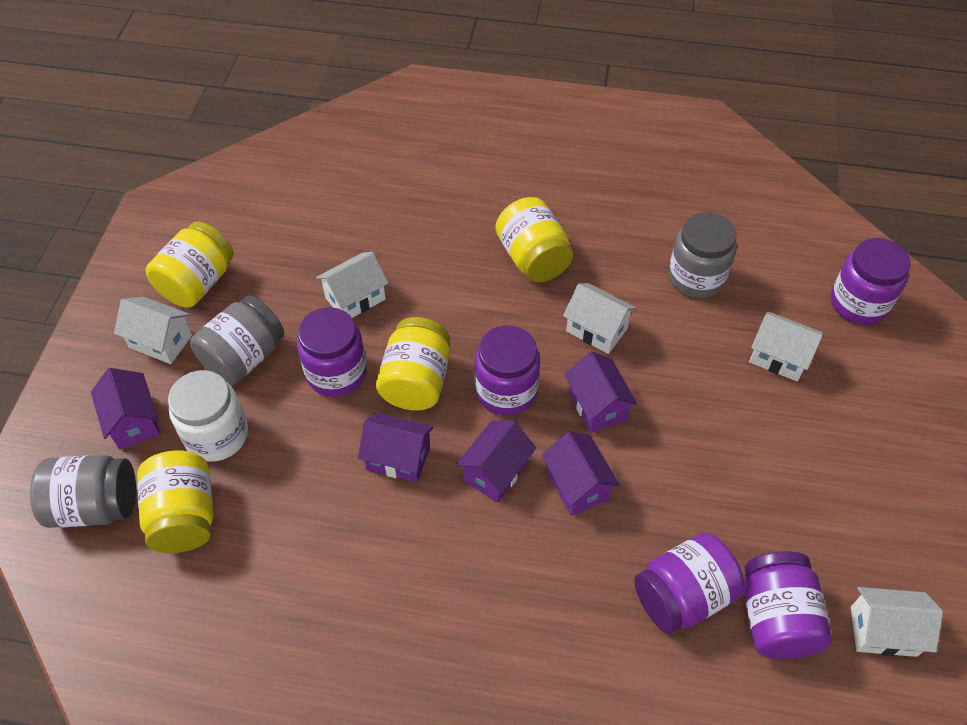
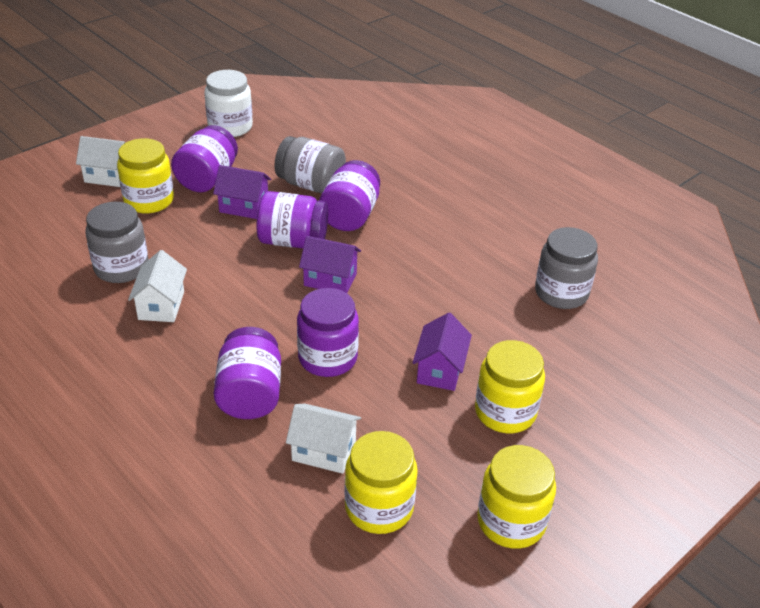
purple house: 5 -> 3
white house: 5 -> 3

